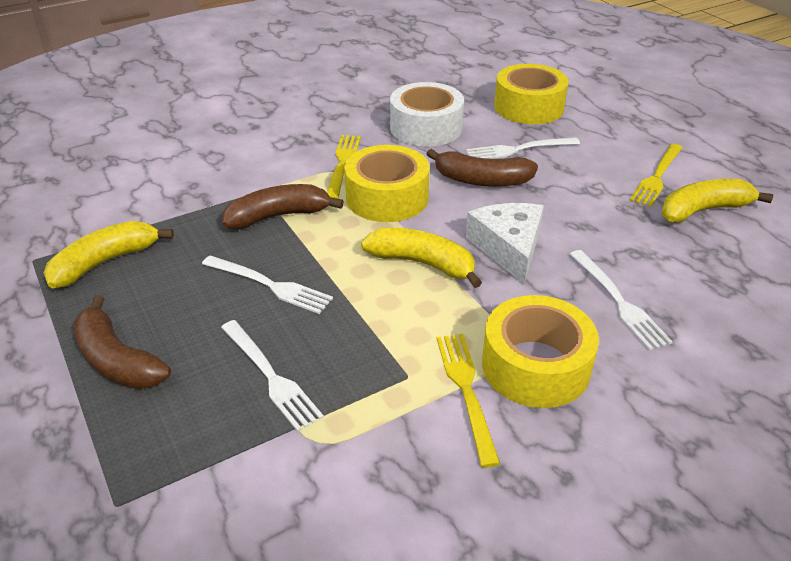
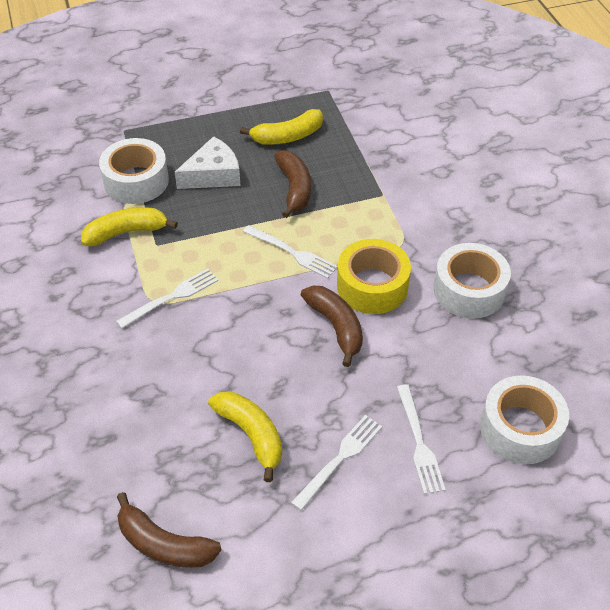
white tape: 1 -> 3
yellow fork: 3 -> 0
yellow tape: 3 -> 1

